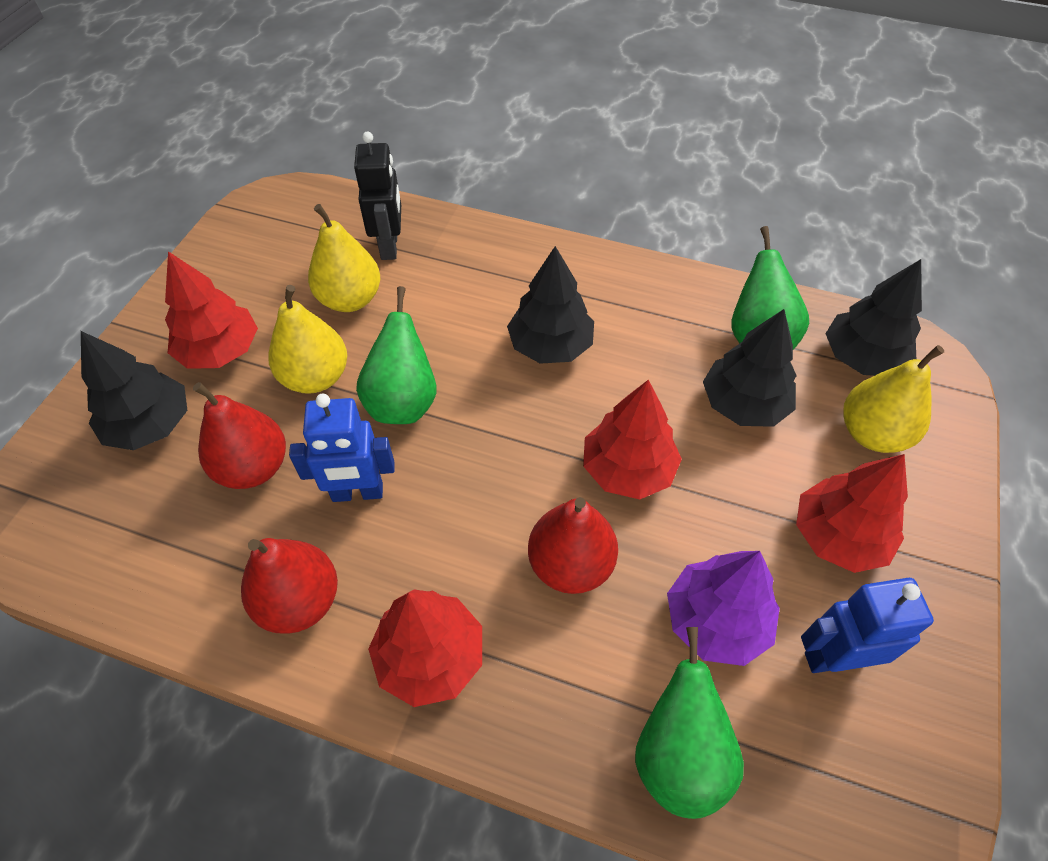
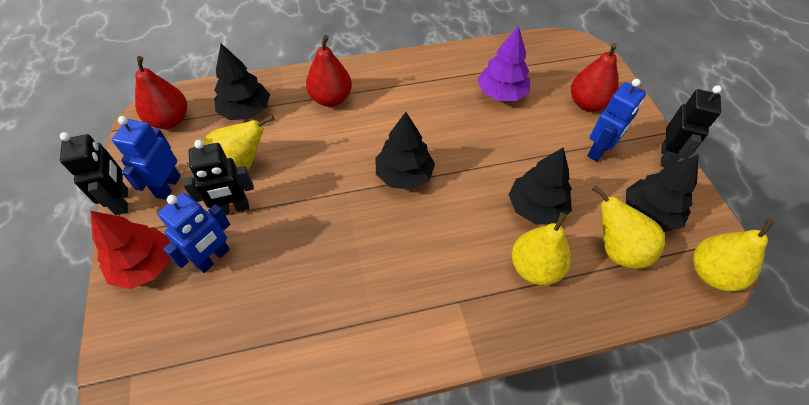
black robot: 1 -> 3
blue robot: 2 -> 3
green pear: 3 -> 0
red tree: 4 -> 1
yellow pear: 3 -> 4

